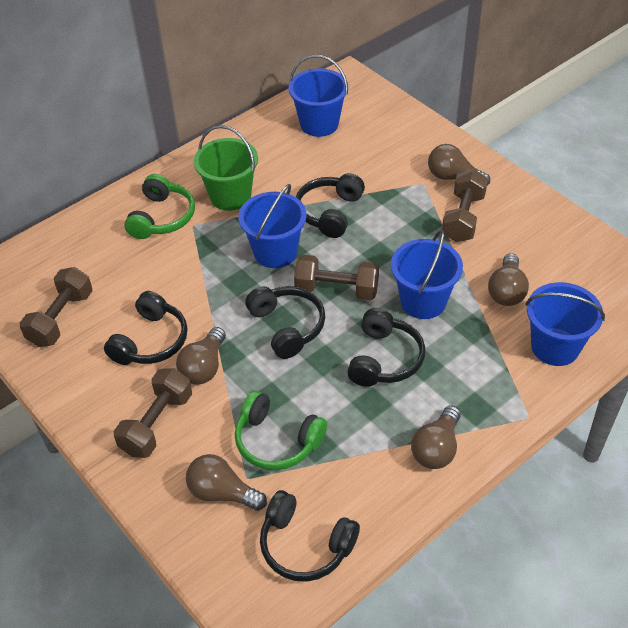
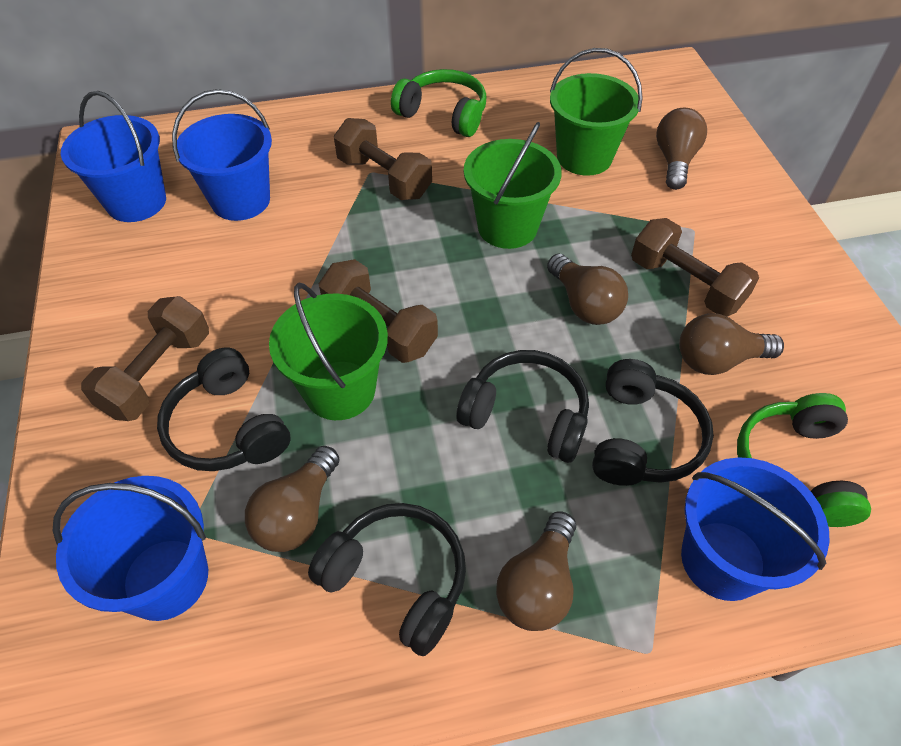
black headphones: 5 -> 4
green bucket: 1 -> 3

